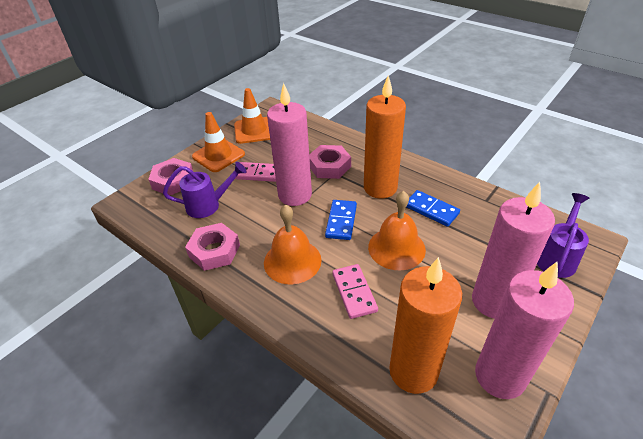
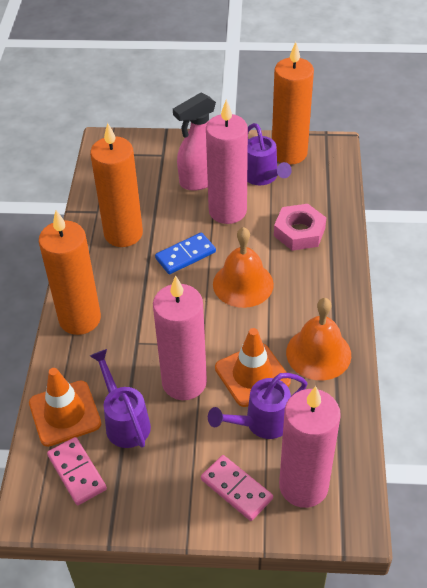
blue domino: 2 -> 1
orange candle: 2 -> 3
pink nut: 3 -> 1
pink spray bottle: 0 -> 1
purple watering can: 2 -> 3

